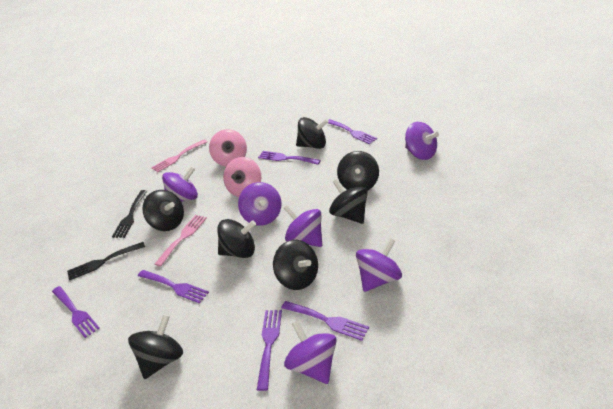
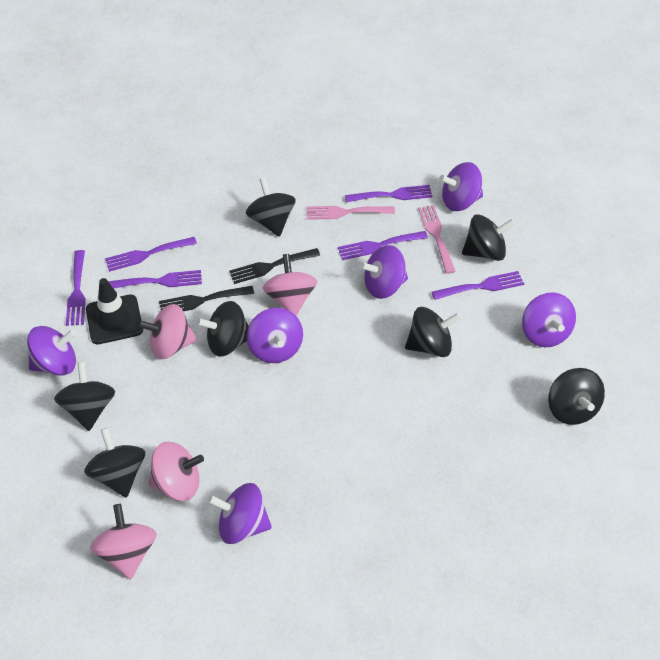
black traffic cone: 0 -> 1
pink spinning top: 2 -> 4

